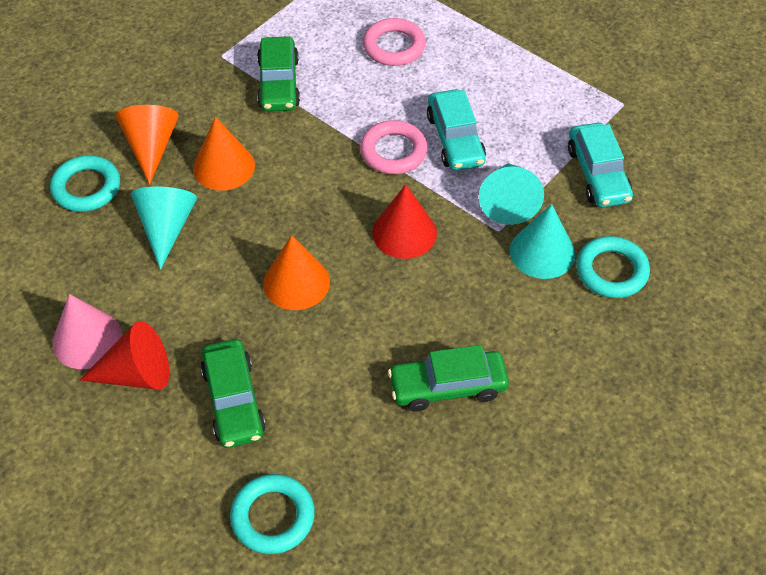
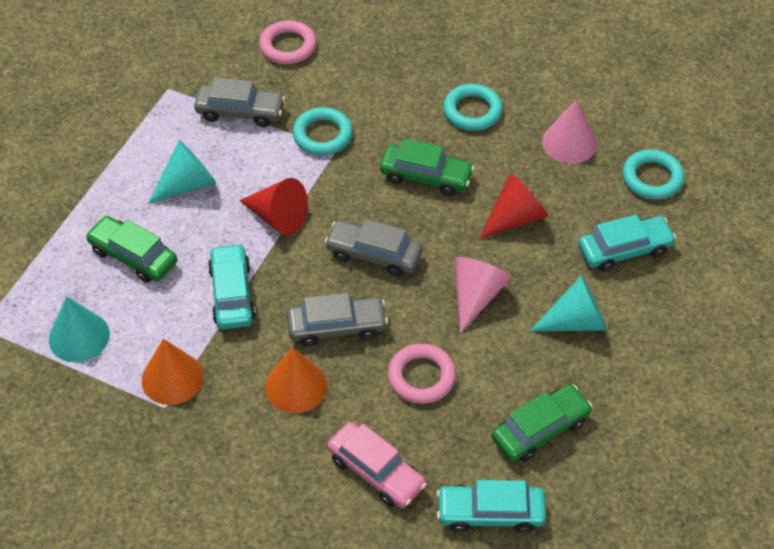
grey car: 0 -> 3
orange cone: 3 -> 2
pink car: 0 -> 1
pink cone: 1 -> 2
turquoise car: 2 -> 3

